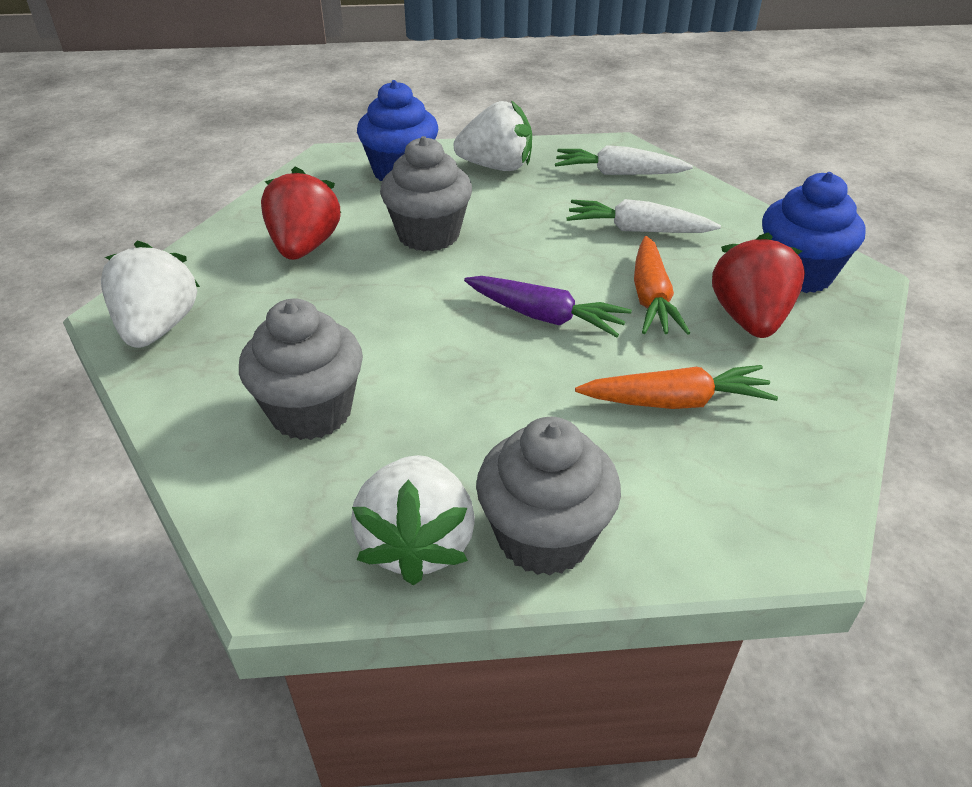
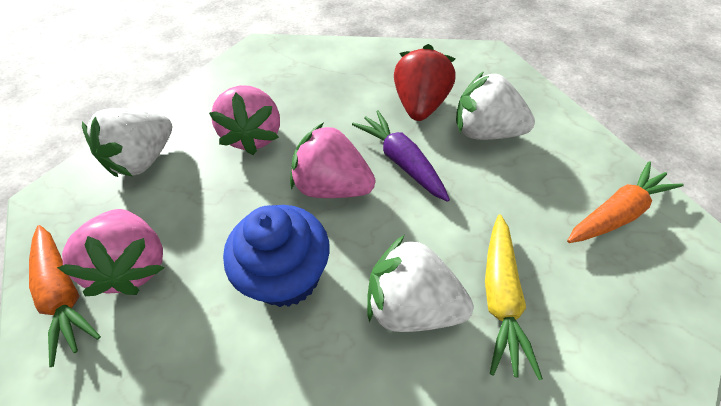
blue cupcake: 2 -> 1
grey cupcake: 3 -> 0
pink strawberry: 0 -> 3
red strawberry: 2 -> 1
white carrot: 2 -> 0
yellow carrot: 0 -> 1

